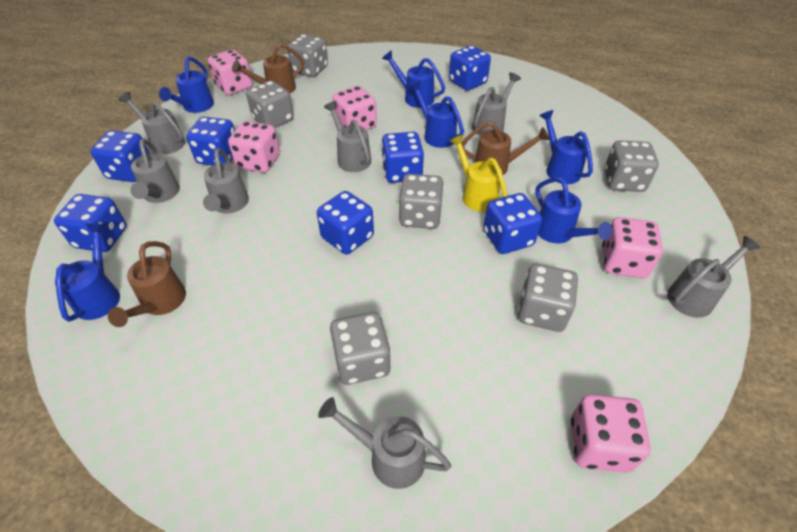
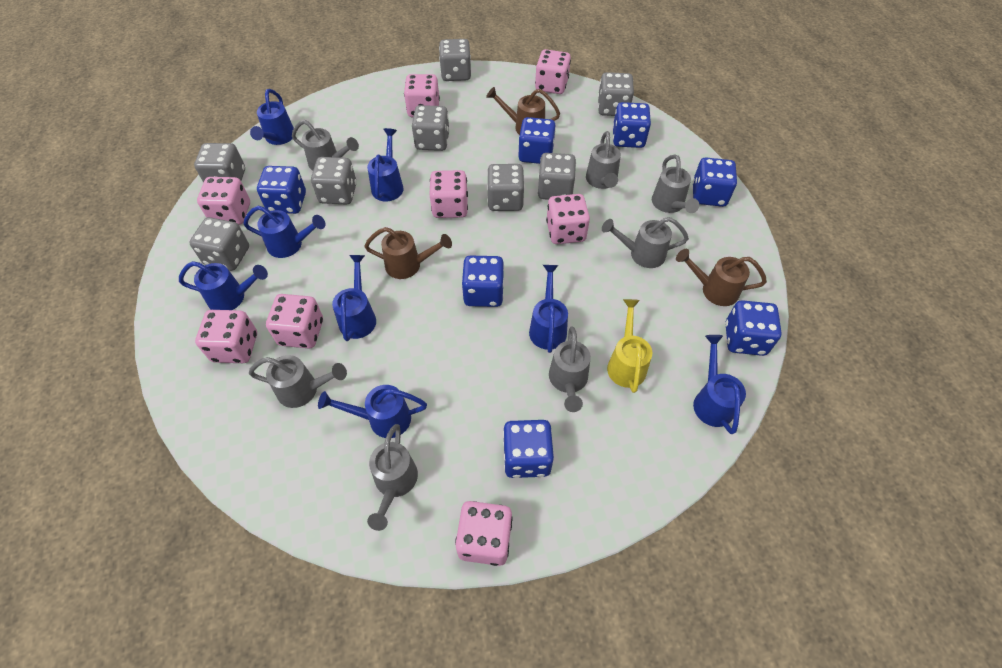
blue watering can: 6 -> 8
grey dice: 6 -> 8
pink dice: 5 -> 8

